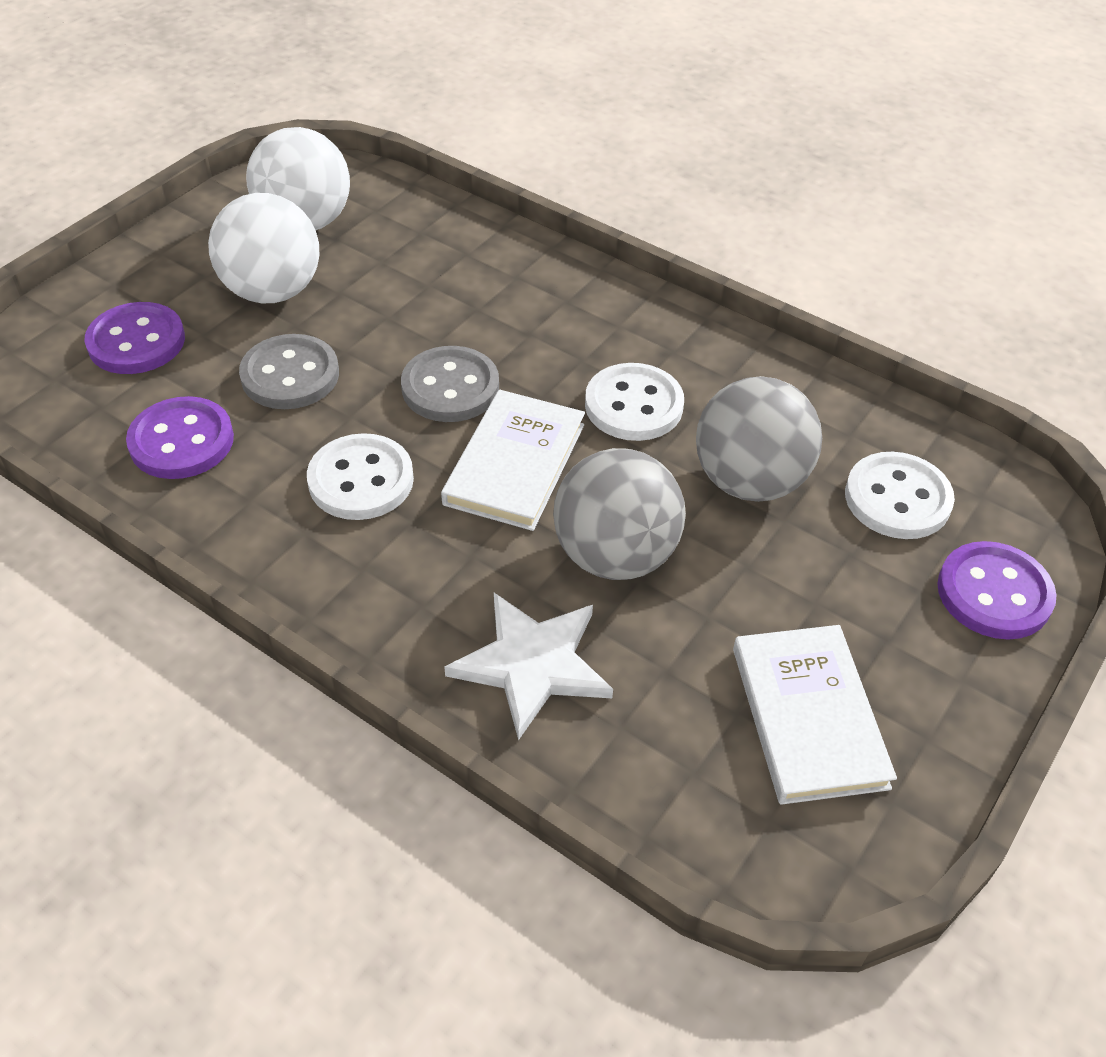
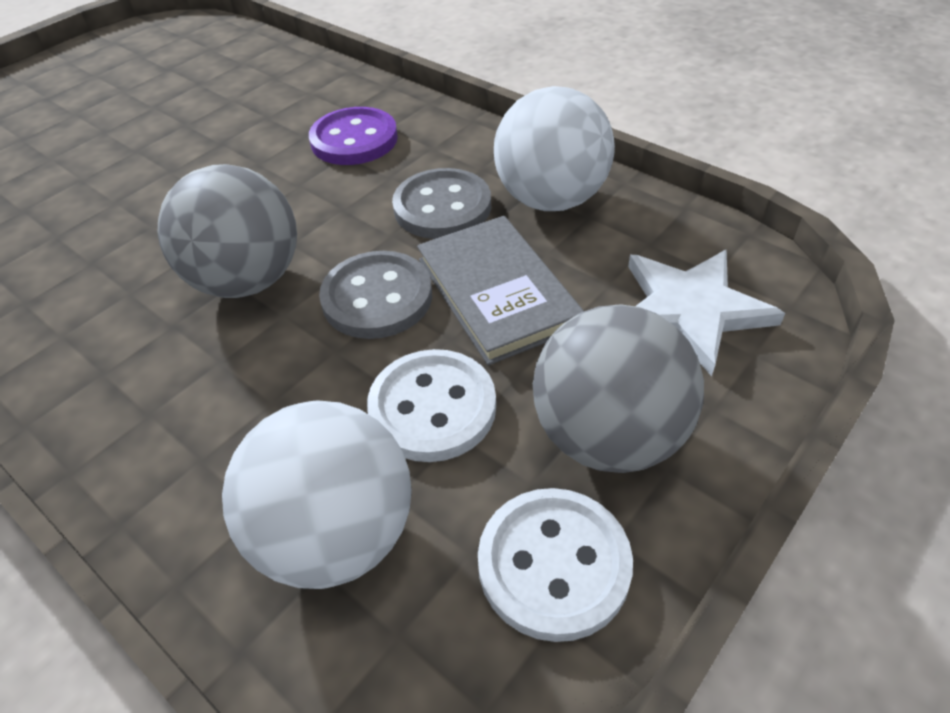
grey book: 0 -> 1
purple button: 3 -> 1
white book: 2 -> 0
white button: 3 -> 2

